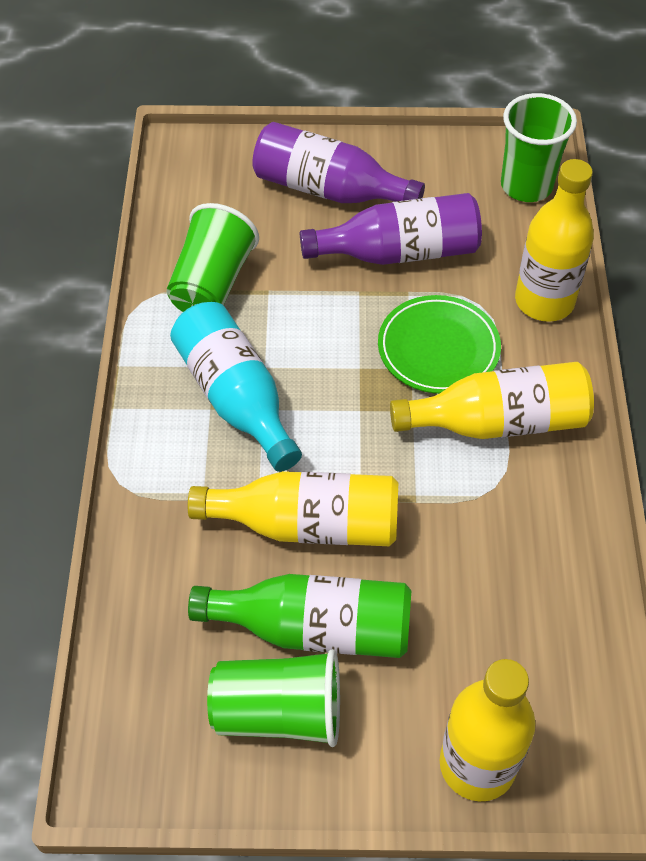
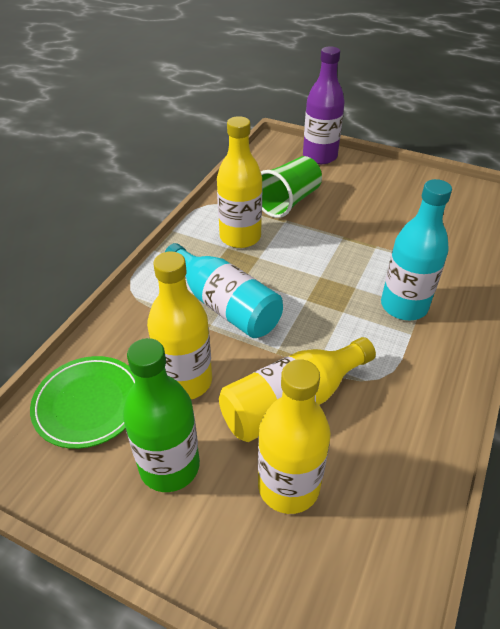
green cup: 3 -> 1
purple bottle: 2 -> 1
turquoise bottle: 1 -> 2

